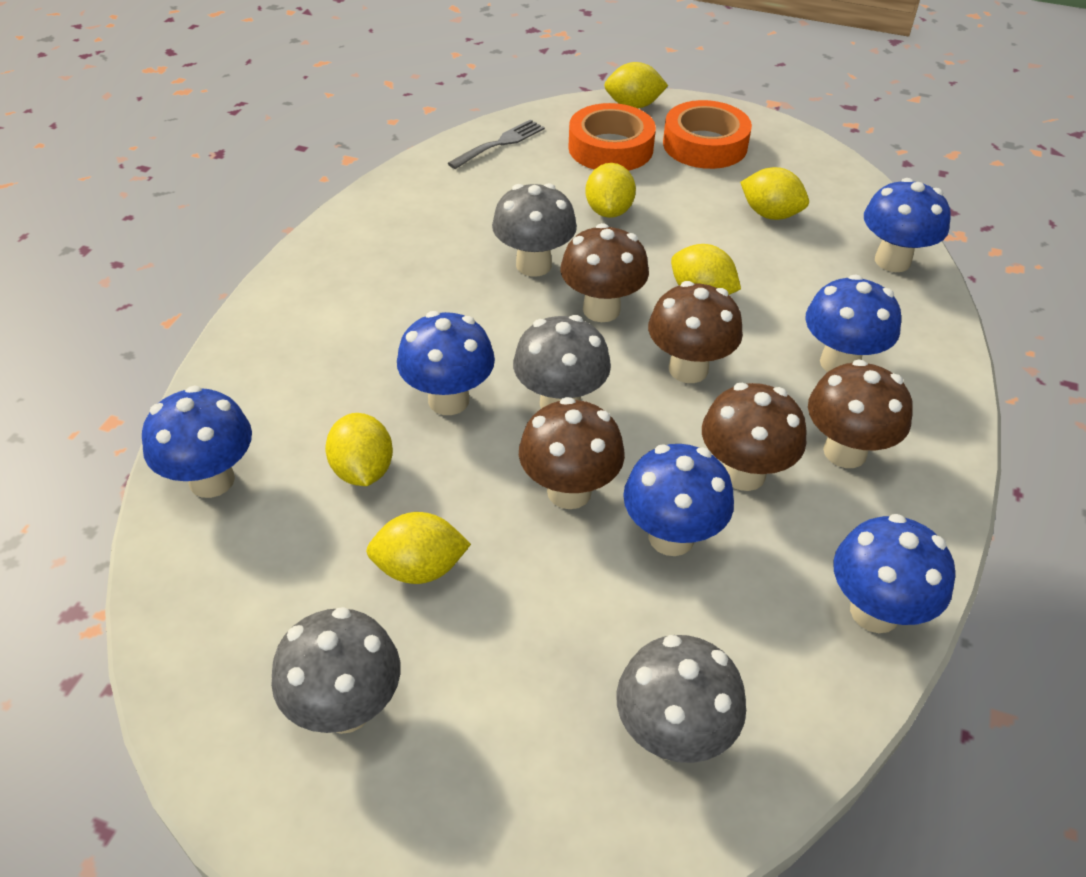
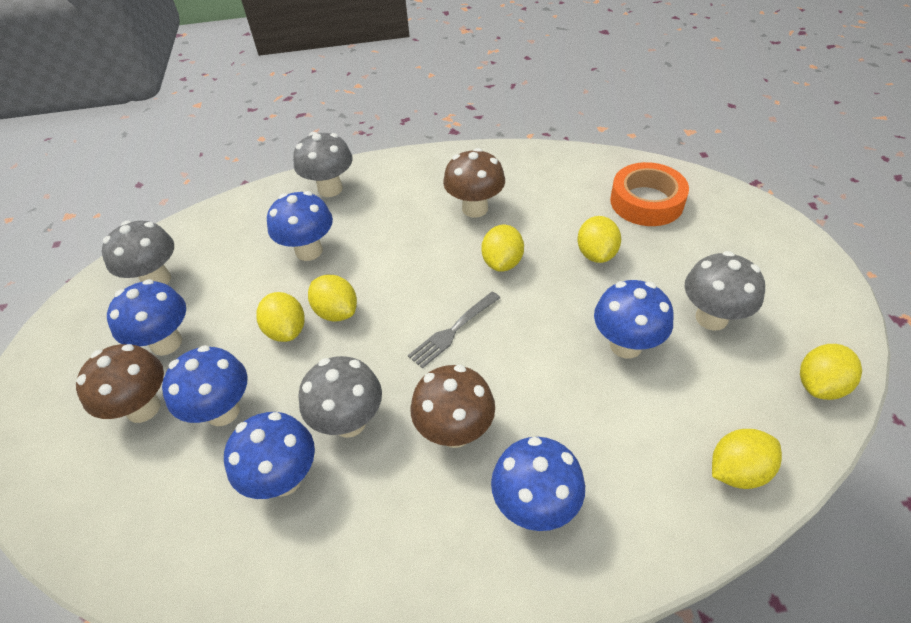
brown mushroom: 5 -> 3
orange tape: 2 -> 1

